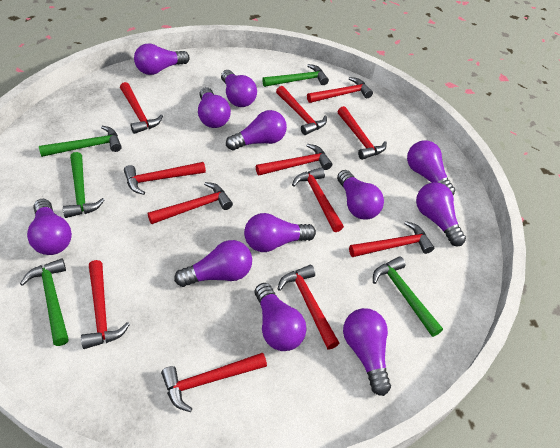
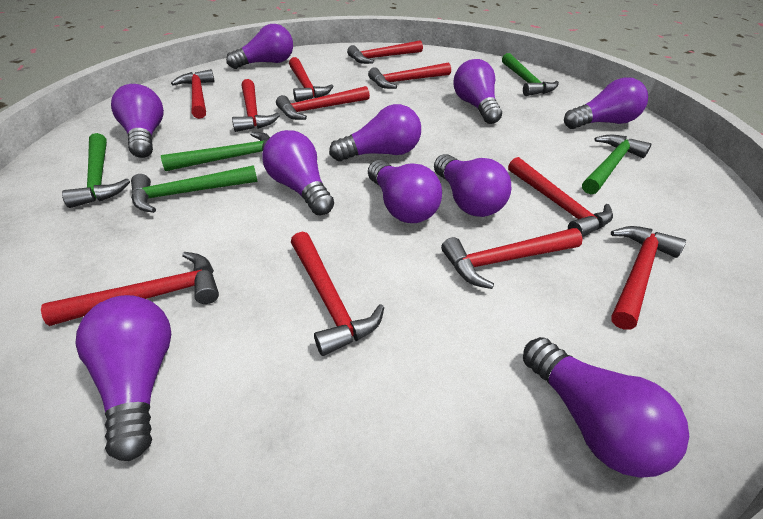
purple light bulb: 12 -> 10
red hammer: 12 -> 11

